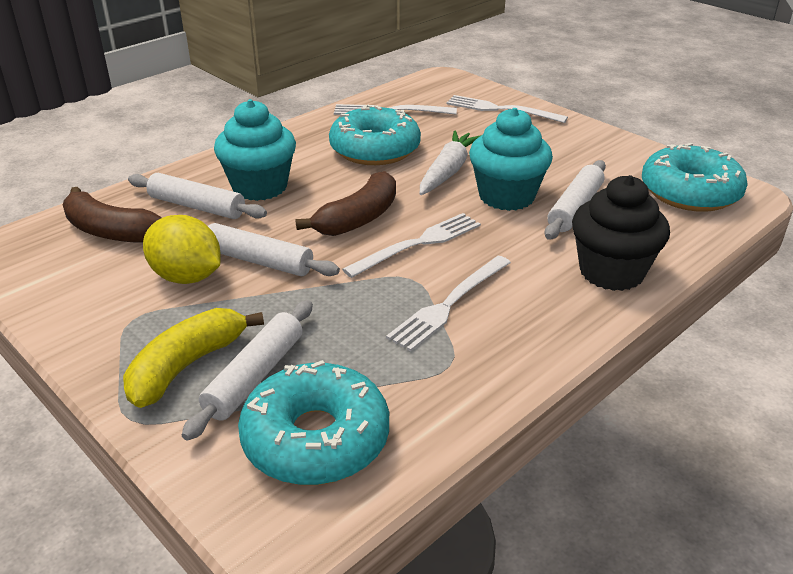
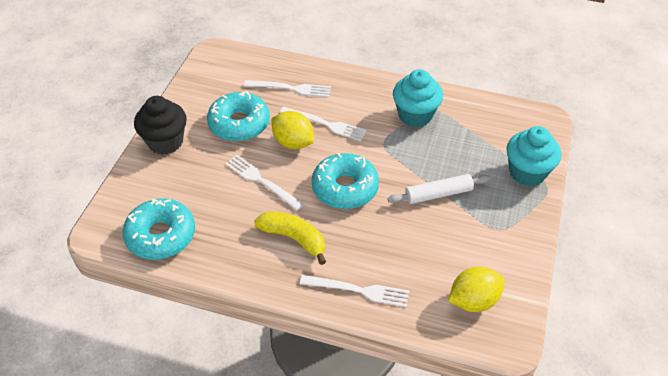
brown banana: 2 -> 0
white carrot: 1 -> 0
white rolling pin: 4 -> 1
yellow lemon: 1 -> 2

